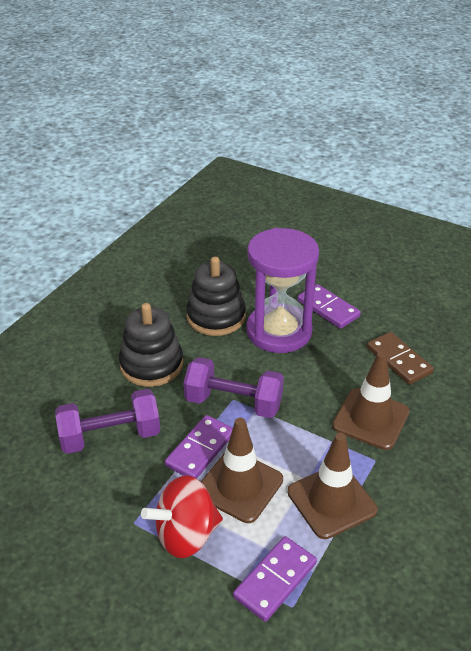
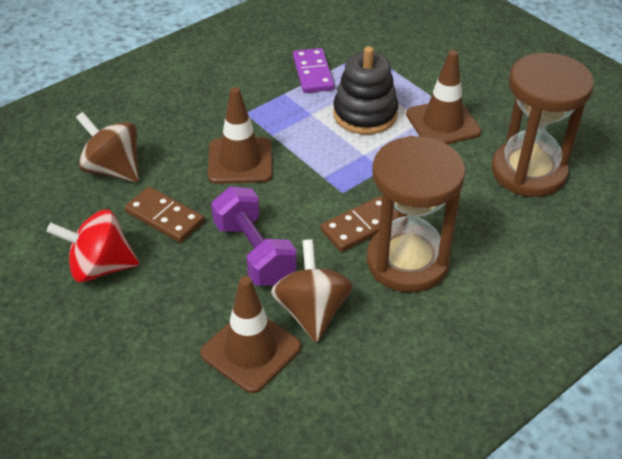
black stacking toy: 2 -> 1
brown domino: 1 -> 2
brown hourglass: 0 -> 2
brown spinning top: 0 -> 2
purple domino: 3 -> 1
purple dumbbell: 2 -> 1
purple hourglass: 1 -> 0

